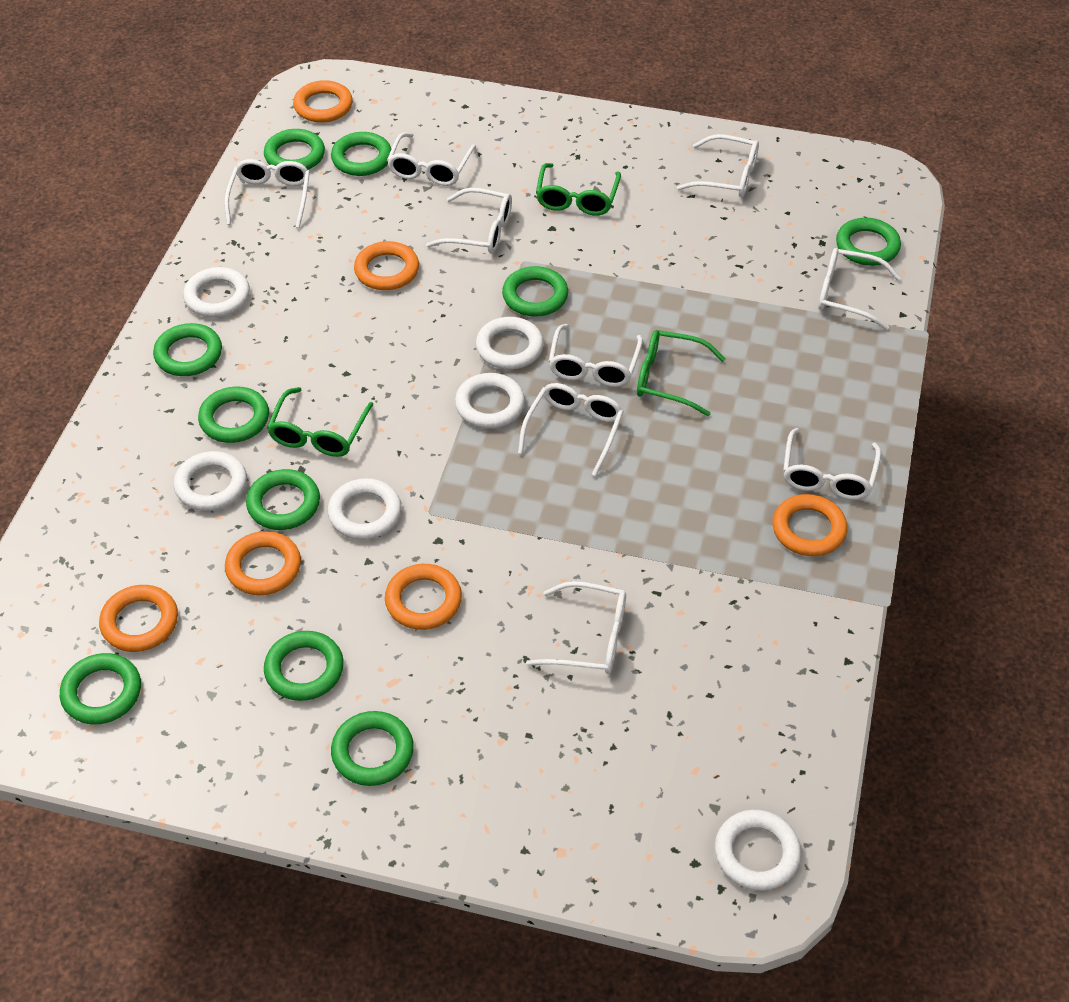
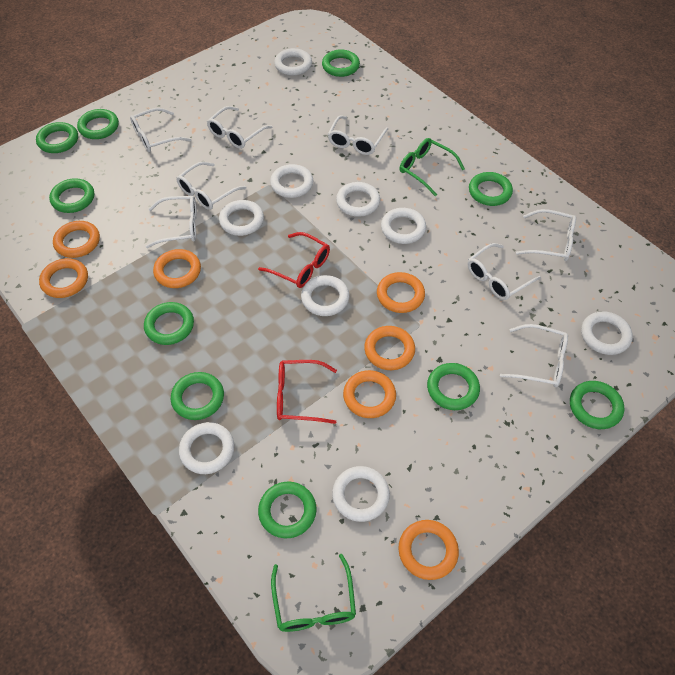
green glasses: 3 -> 2
orange ring: 6 -> 7
red glasses: 0 -> 2
white glasses: 9 -> 8
white ring: 6 -> 9

